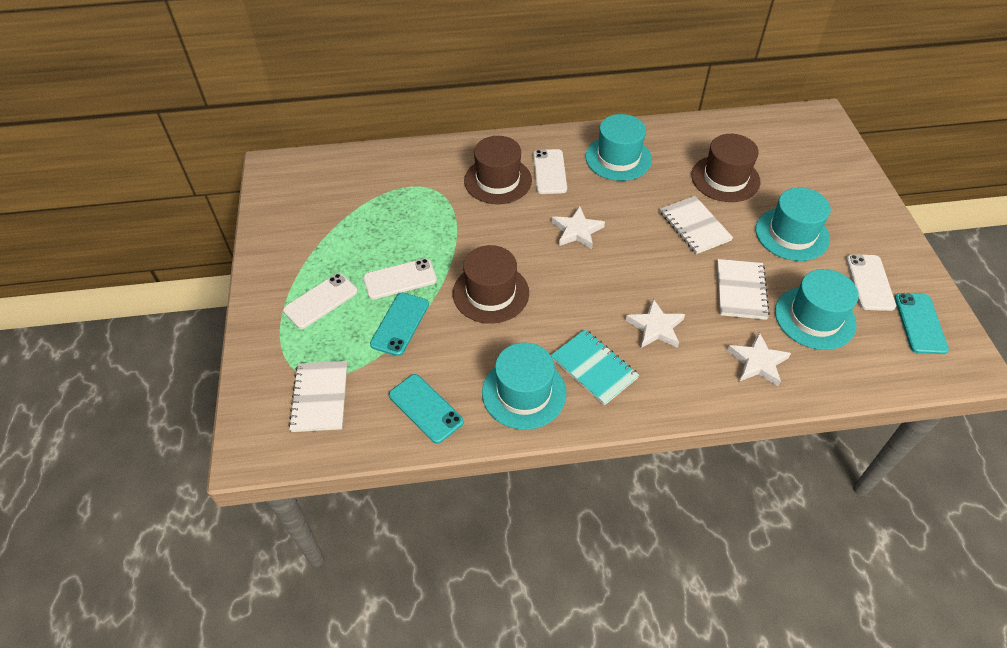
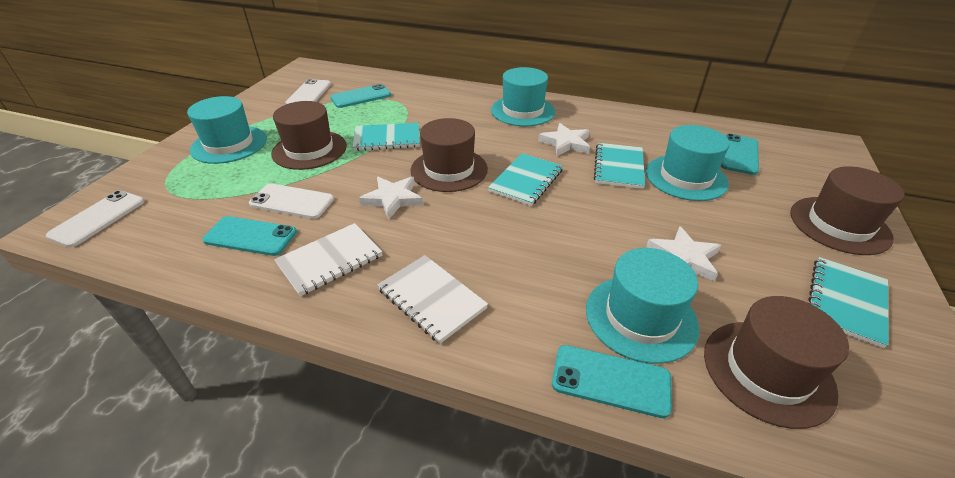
brown hat: 3 -> 4
turquoise notebook: 1 -> 4
turquoise phone: 3 -> 4
white notebook: 3 -> 2
white phone: 4 -> 3

